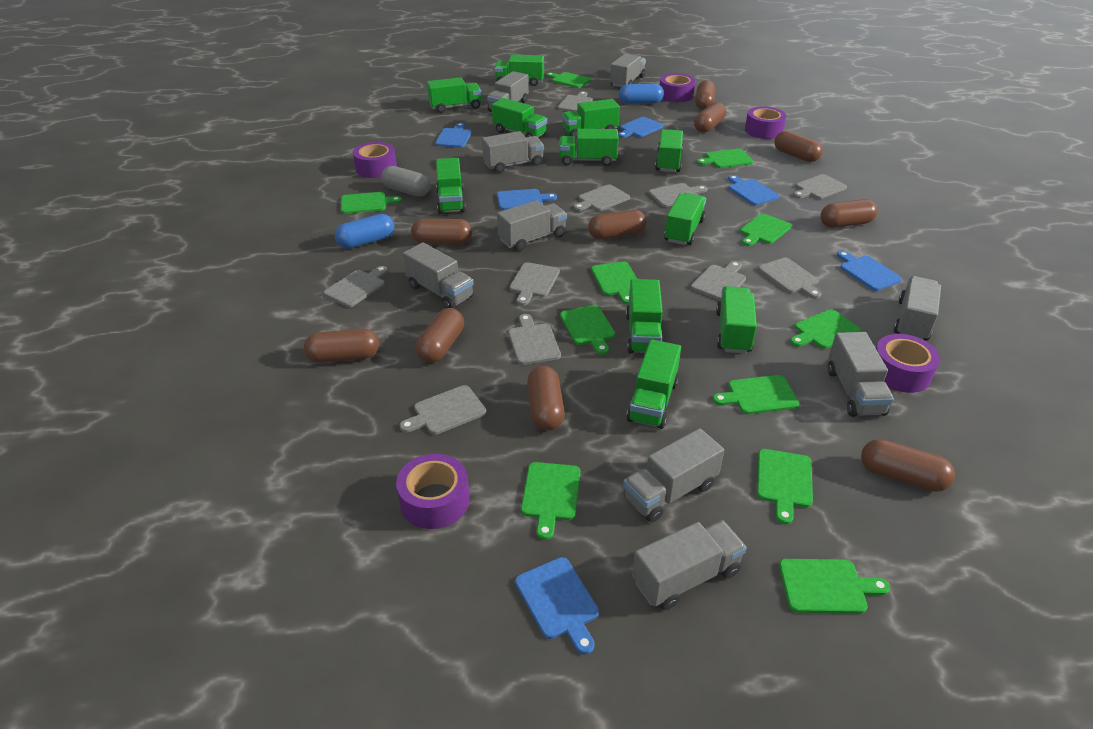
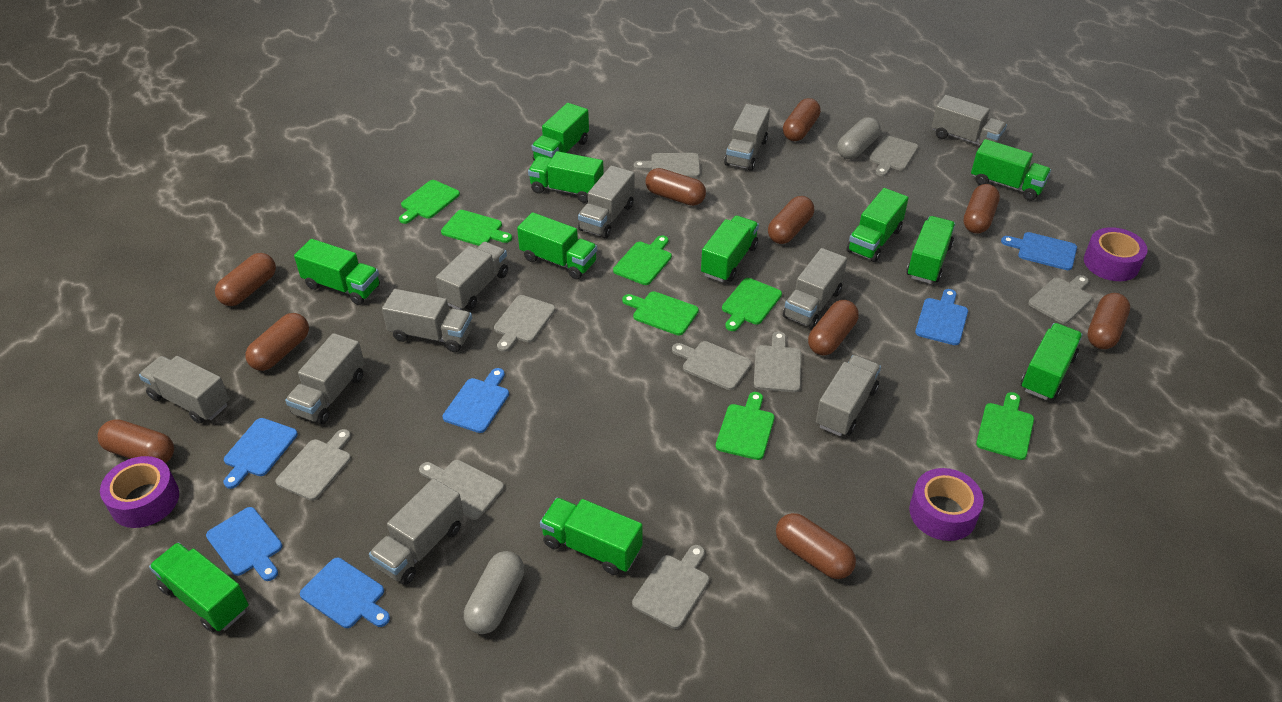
blue capsule: 2 -> 0
green cutting board: 11 -> 7
grey capsule: 1 -> 2
grey cutting board: 10 -> 9
grey truck: 9 -> 10
purple tape: 5 -> 3

